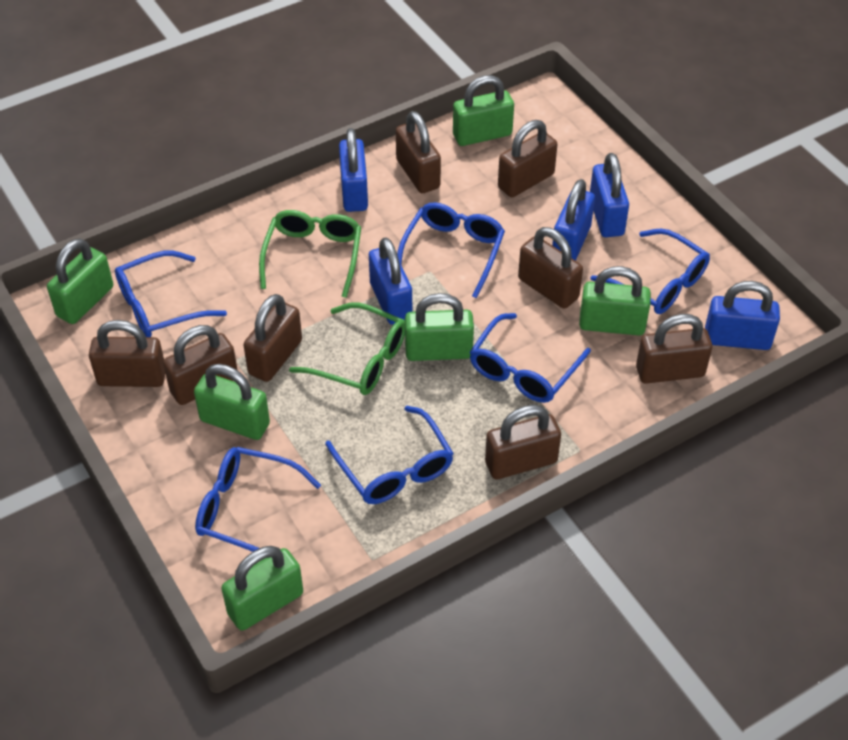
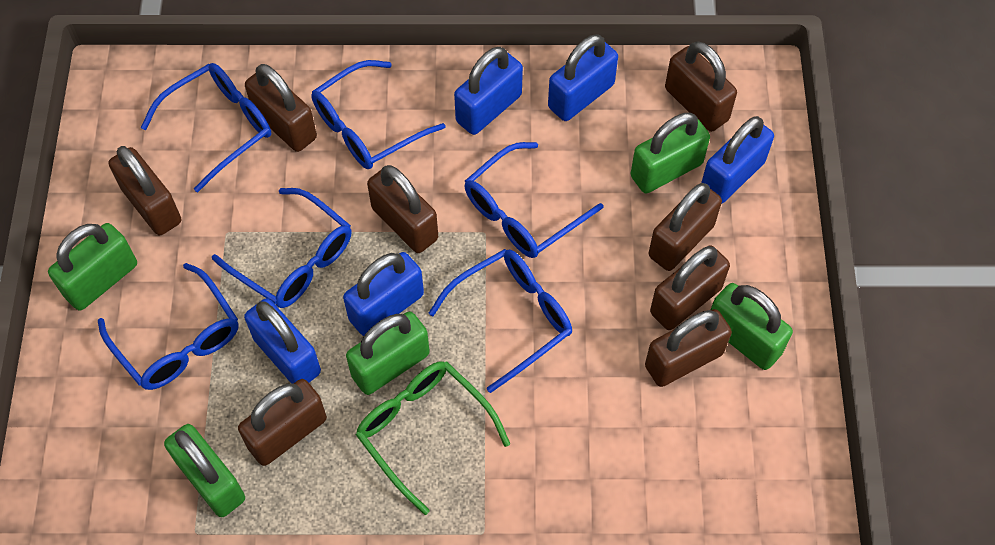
green glasses: 2 -> 1
green padlock: 6 -> 5

